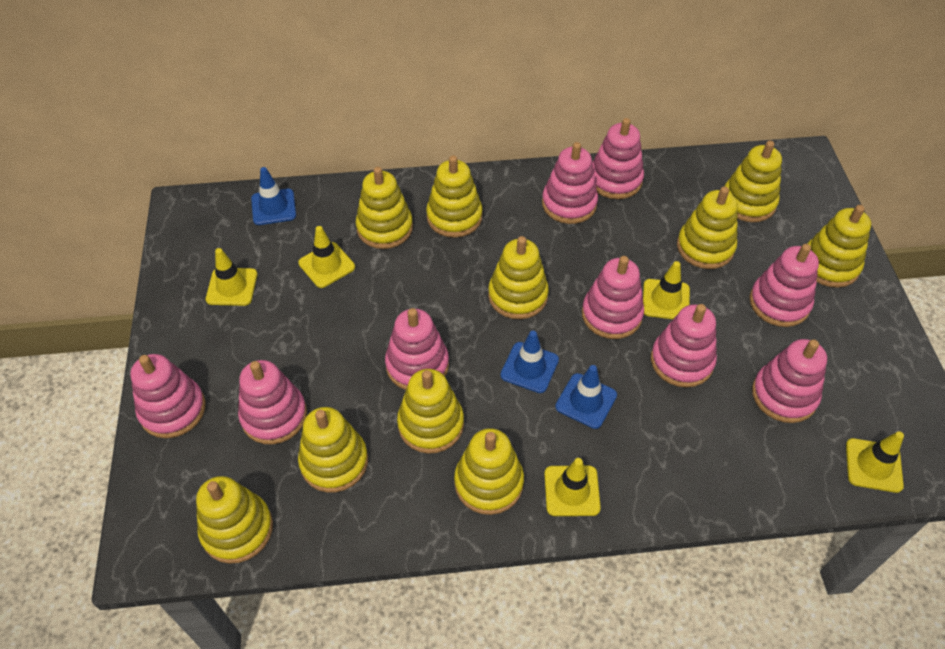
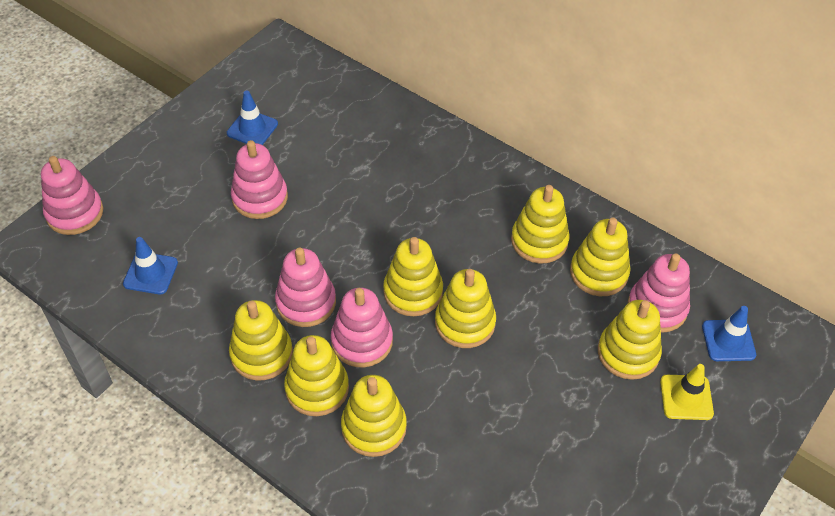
pink stacking toy: 9 -> 5
yellow stacking toy: 10 -> 8
yellow traffic cone: 5 -> 1

